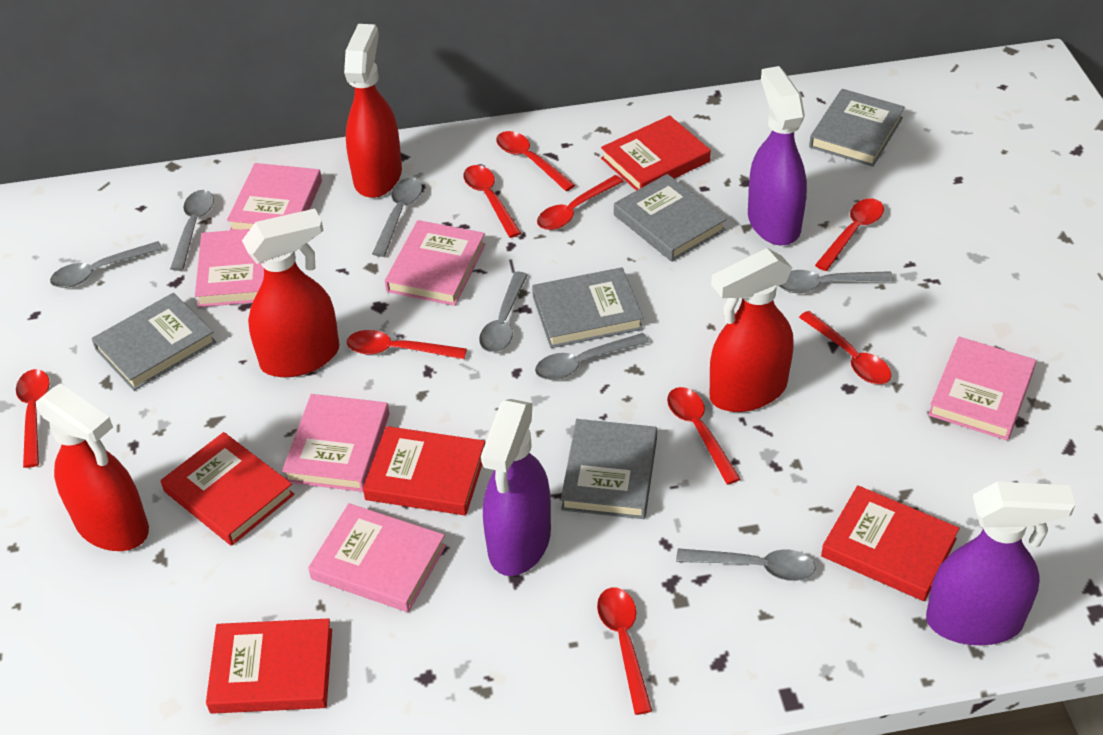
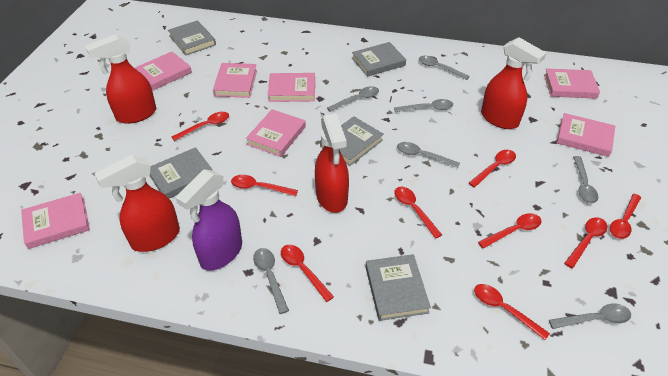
pink book: 6 -> 7
purple spray bottle: 3 -> 1
red book: 5 -> 0

